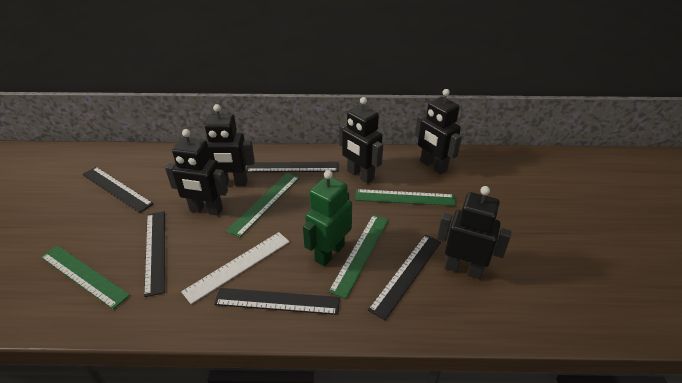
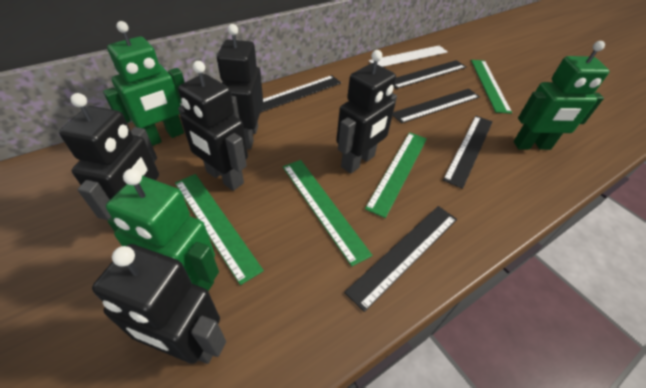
green robot: 1 -> 3

